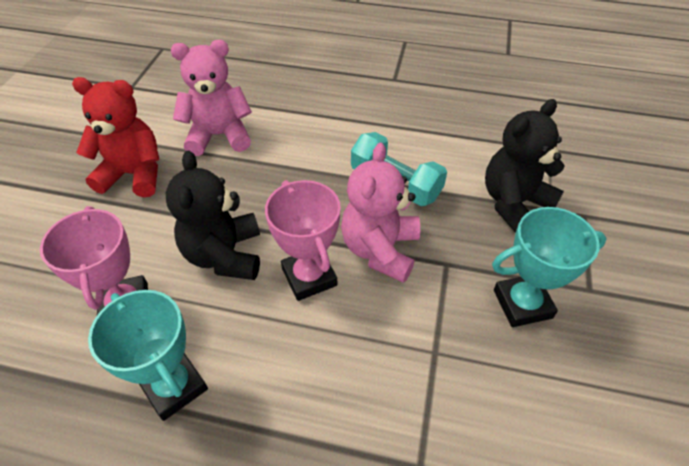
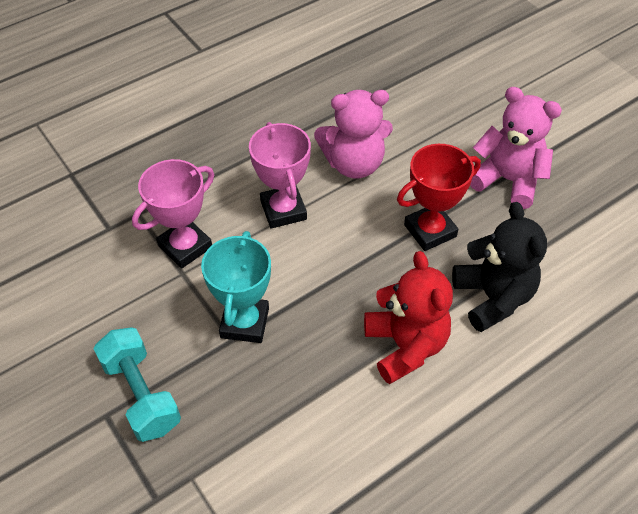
black teddy bear: 2 -> 1
red trophy: 0 -> 1
turquoise trophy: 2 -> 1

